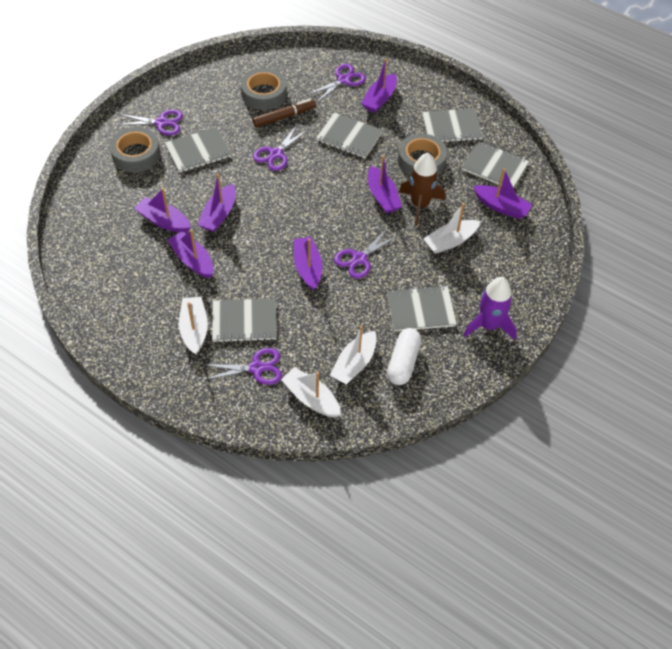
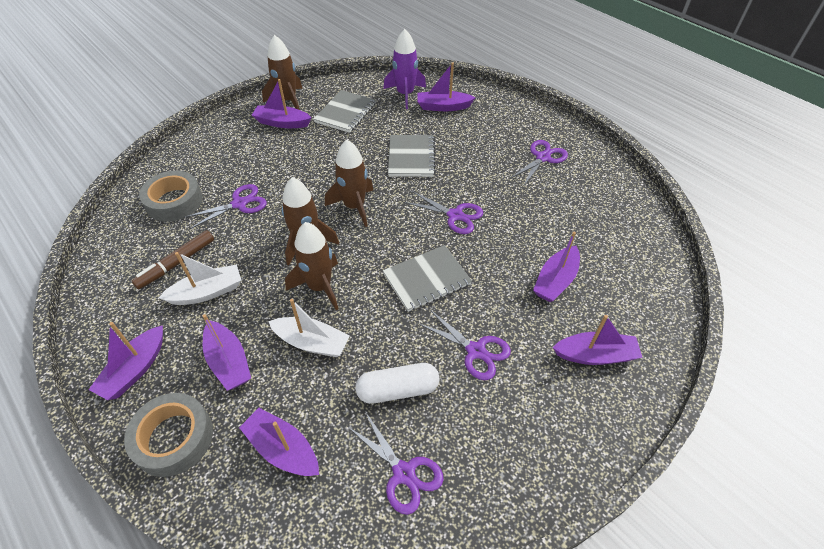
brown rocket: 1 -> 4
grey notebook: 6 -> 3
grey tape: 3 -> 2
white boat: 4 -> 2

